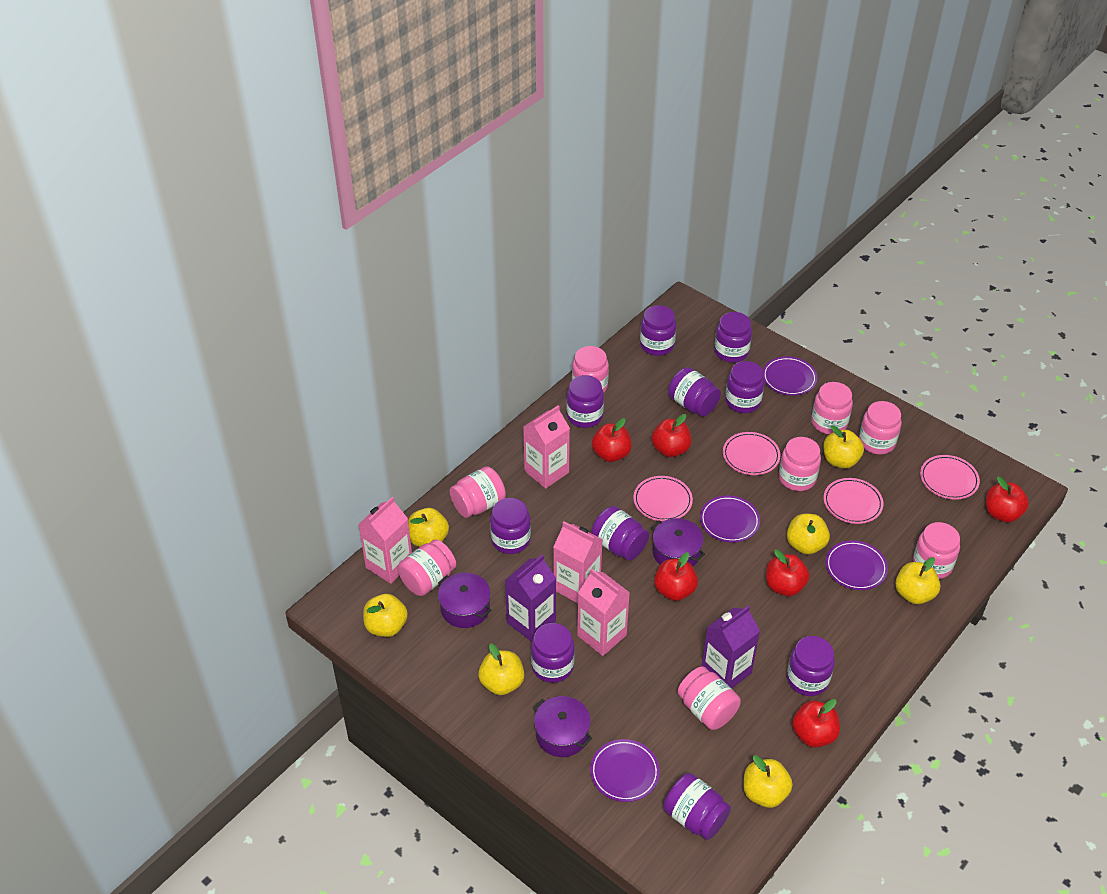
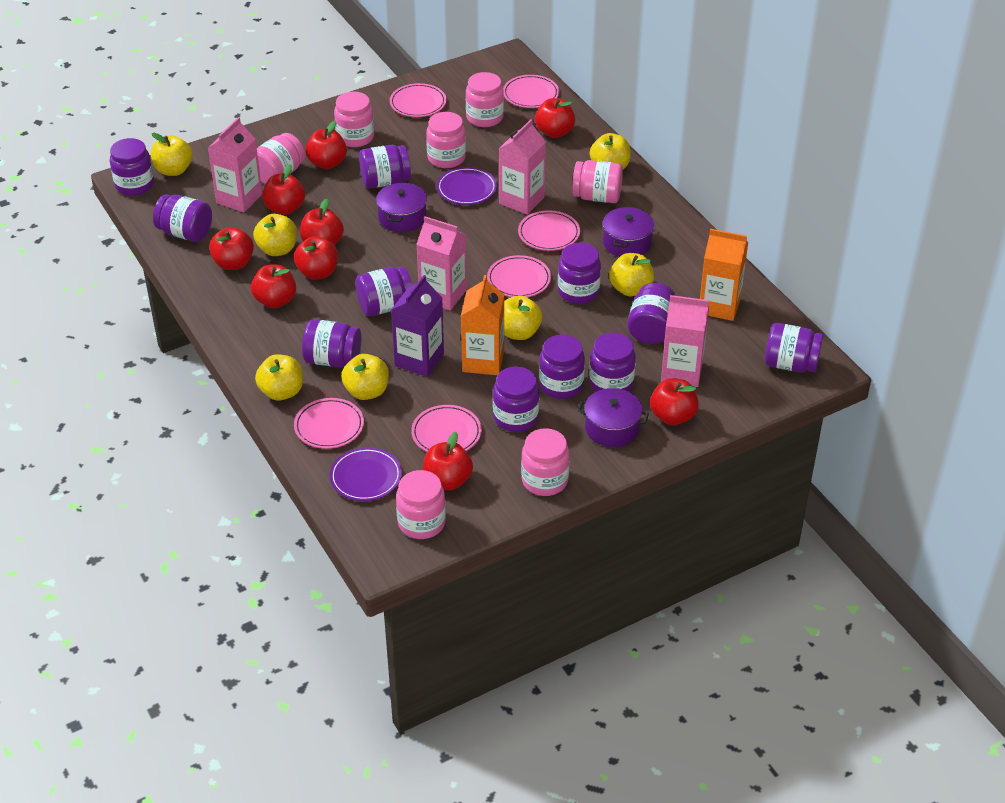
orange carton: 0 -> 2
pink jar: 8 -> 7
pink plate: 4 -> 6
purple carton: 2 -> 1
purple jar: 10 -> 11
purple plate: 4 -> 2
red apple: 6 -> 9

